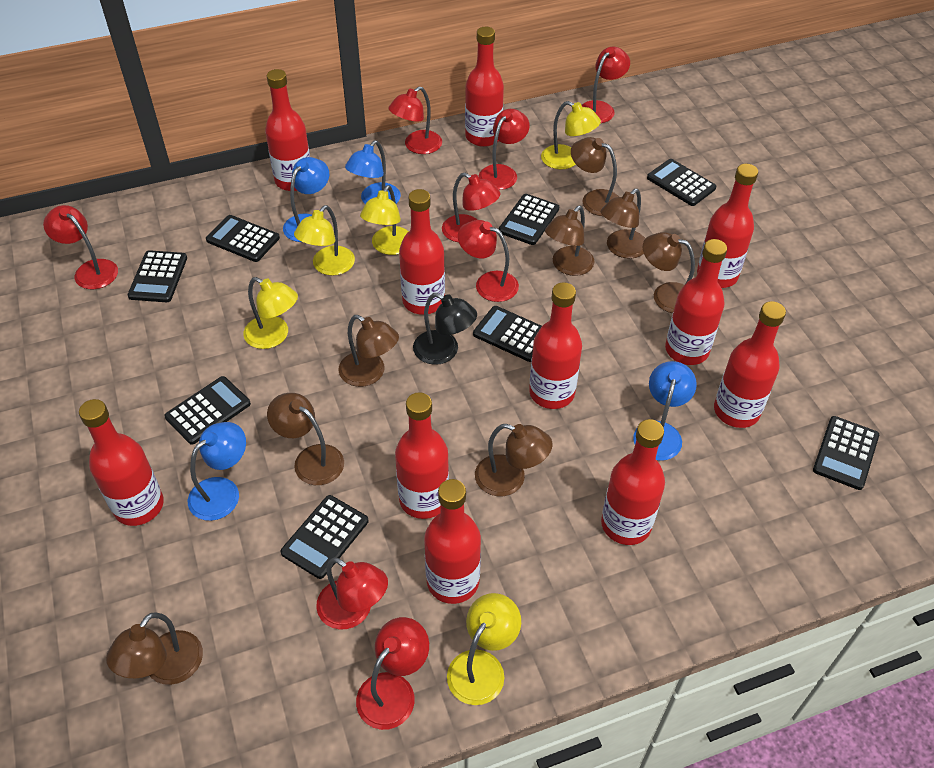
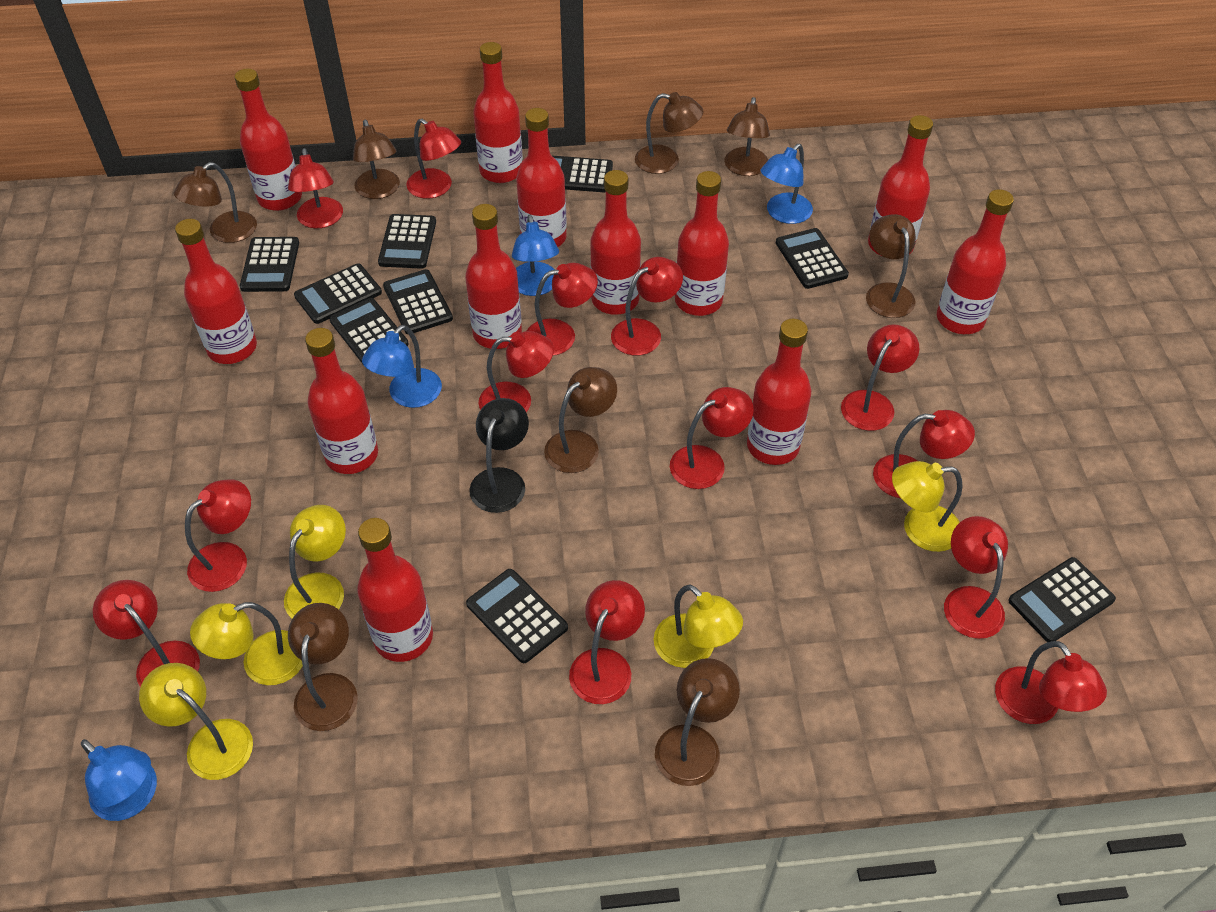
black calculator: 8 -> 9
red bottle: 11 -> 12
red lamp: 8 -> 13

